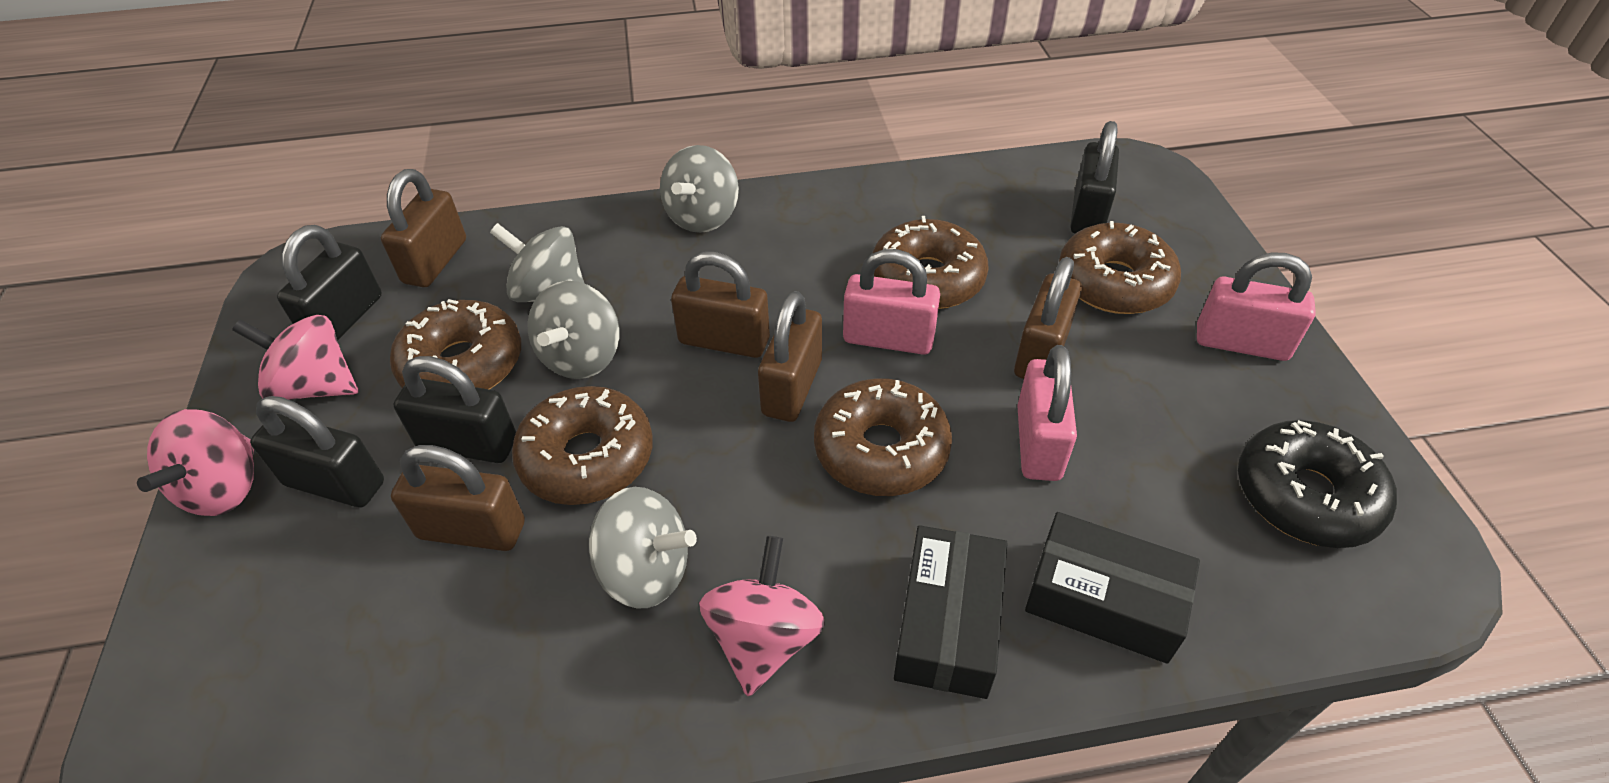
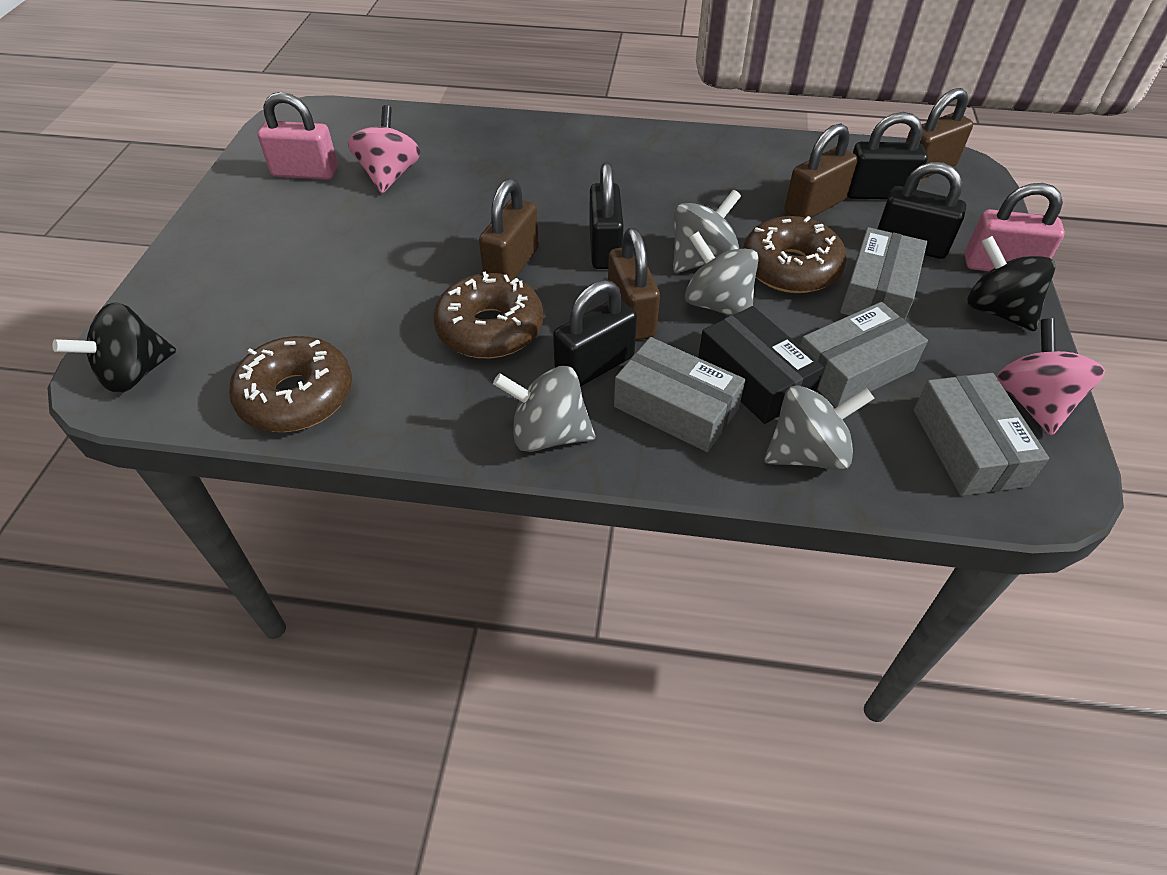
black box: 2 -> 1
black donut: 1 -> 0
black spinning top: 0 -> 2
brown donut: 5 -> 3
brown padlock: 5 -> 4
grey box: 0 -> 4
pink padlock: 3 -> 2
pink spinning top: 3 -> 2

